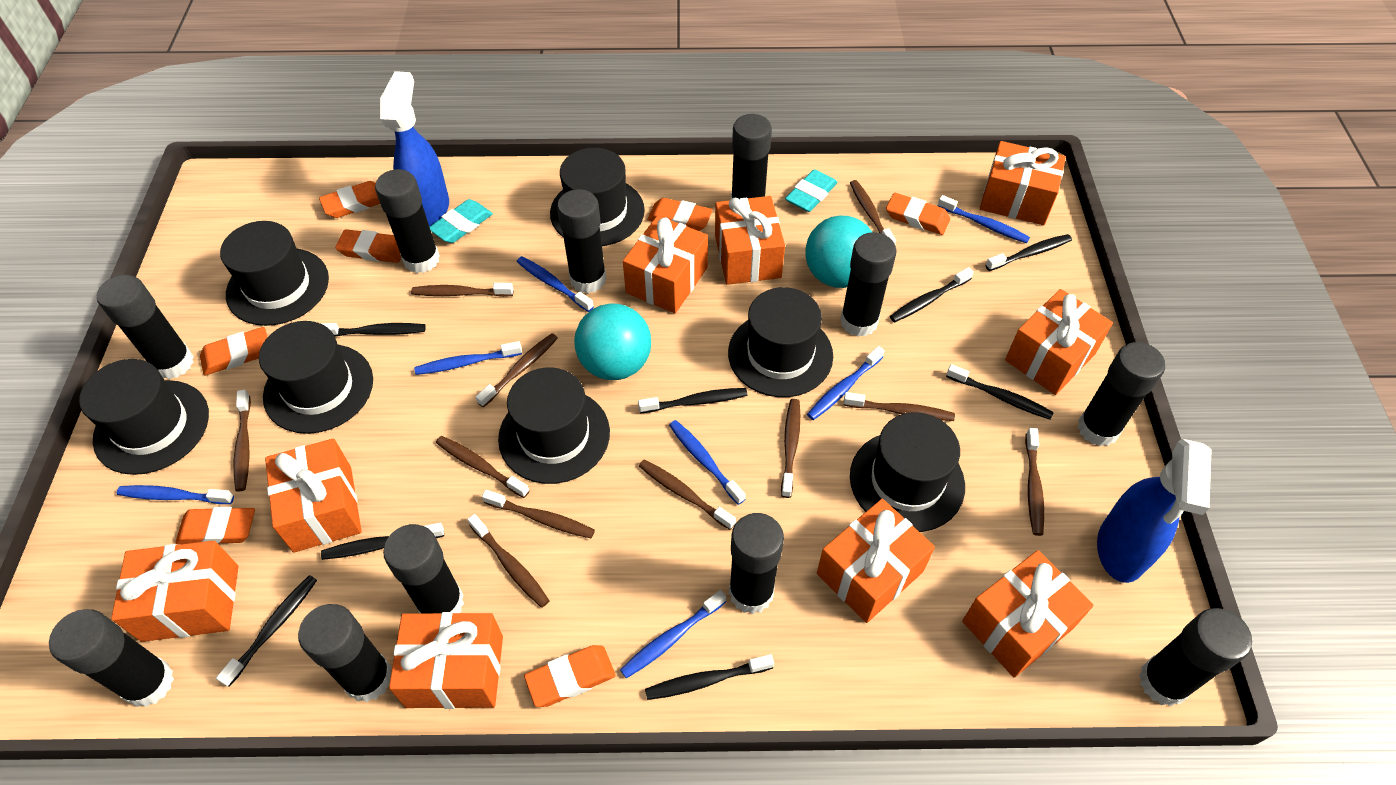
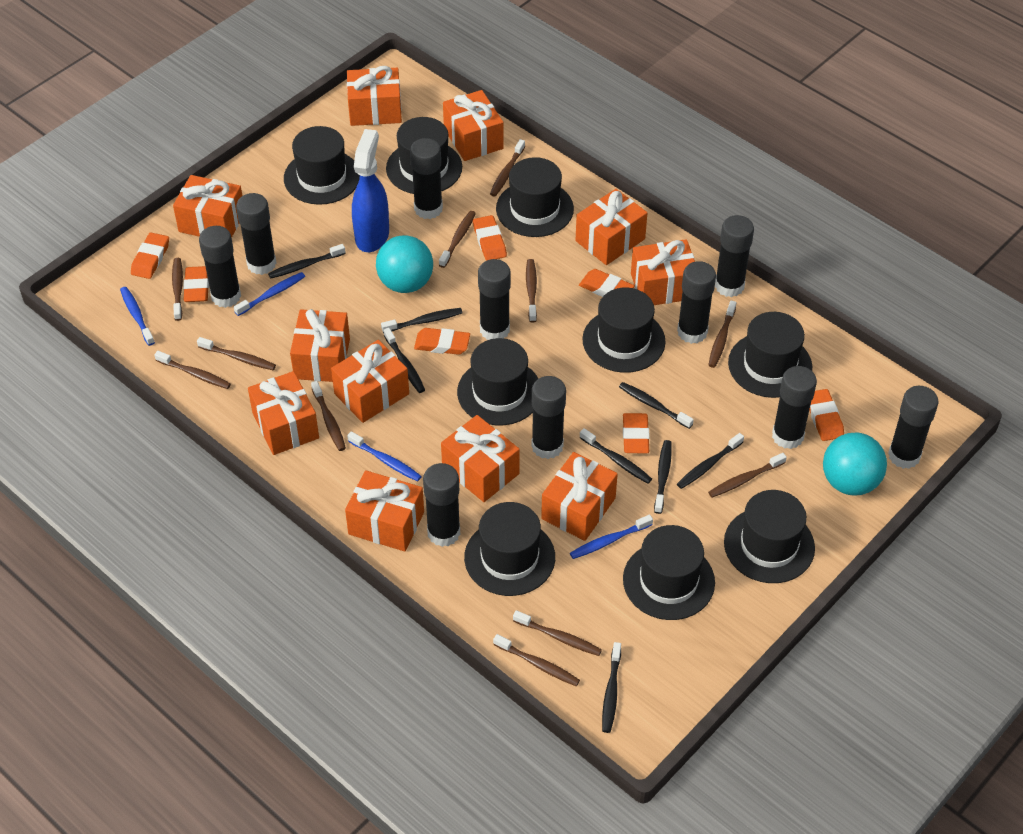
black glue stick: 11 -> 10
black hat: 7 -> 9
blue spray bottle: 2 -> 1
blue toothbrush: 7 -> 4
orange gift: 9 -> 11
turquoise eraser: 2 -> 0

